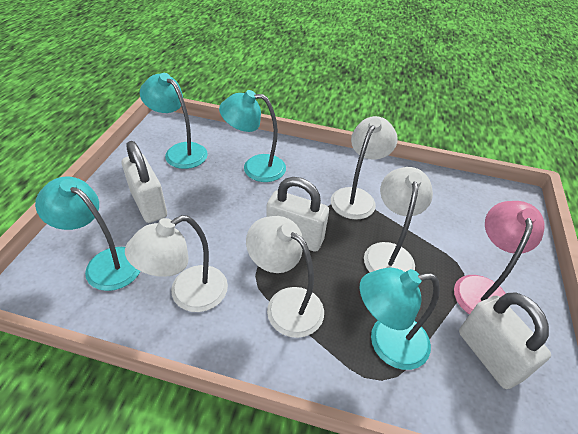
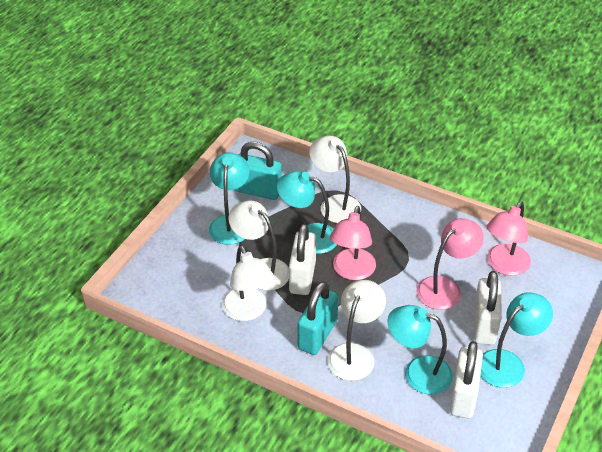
pink lamp: 1 -> 3
turquoise padlock: 0 -> 2

